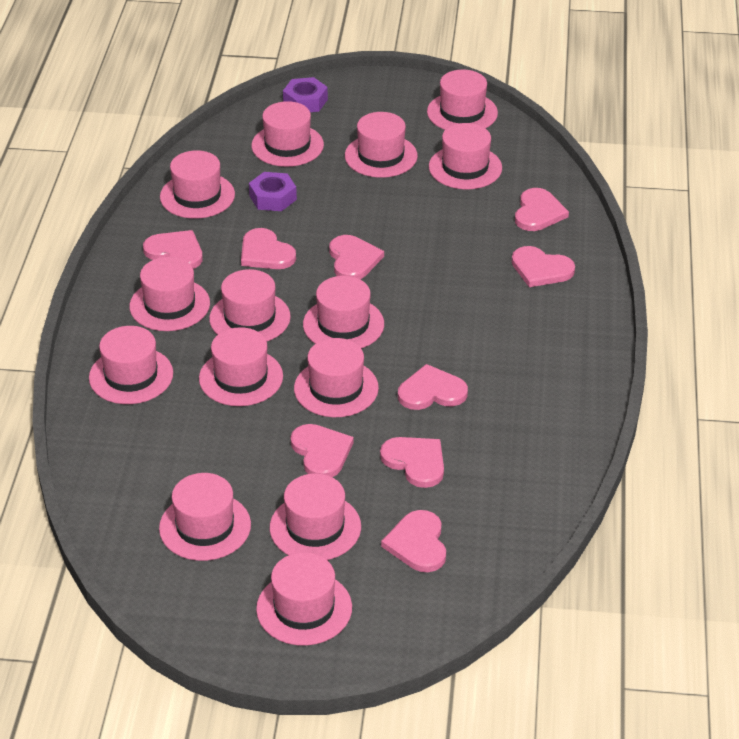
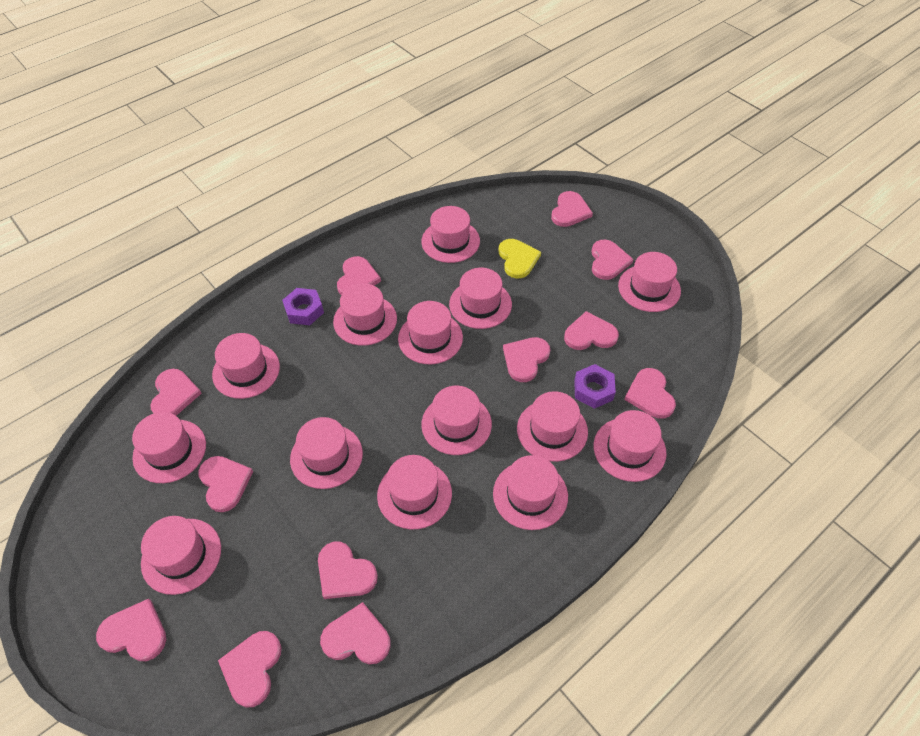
pink heart: 9 -> 12
yellow heart: 0 -> 1

